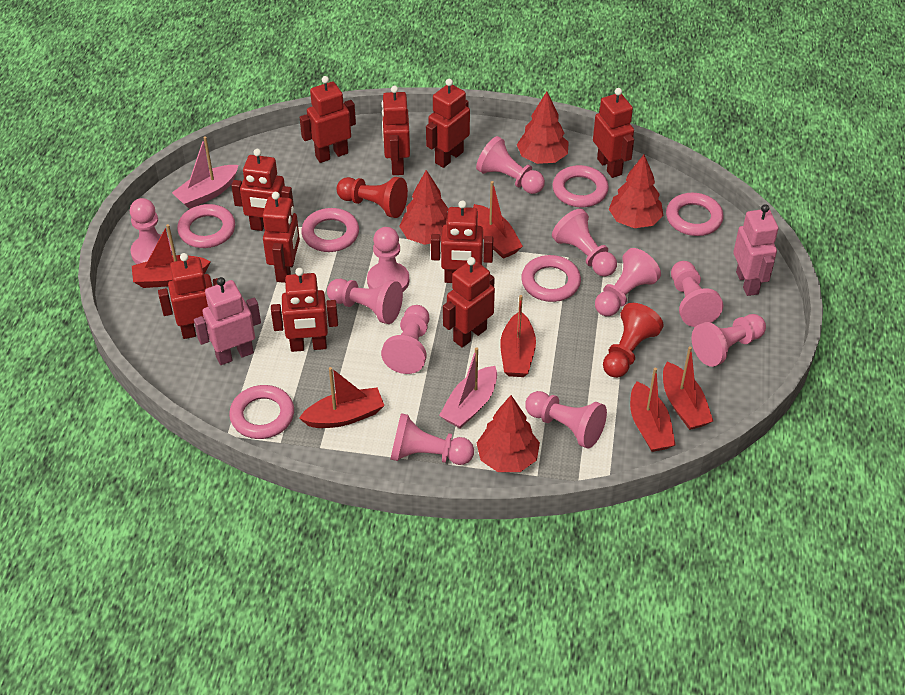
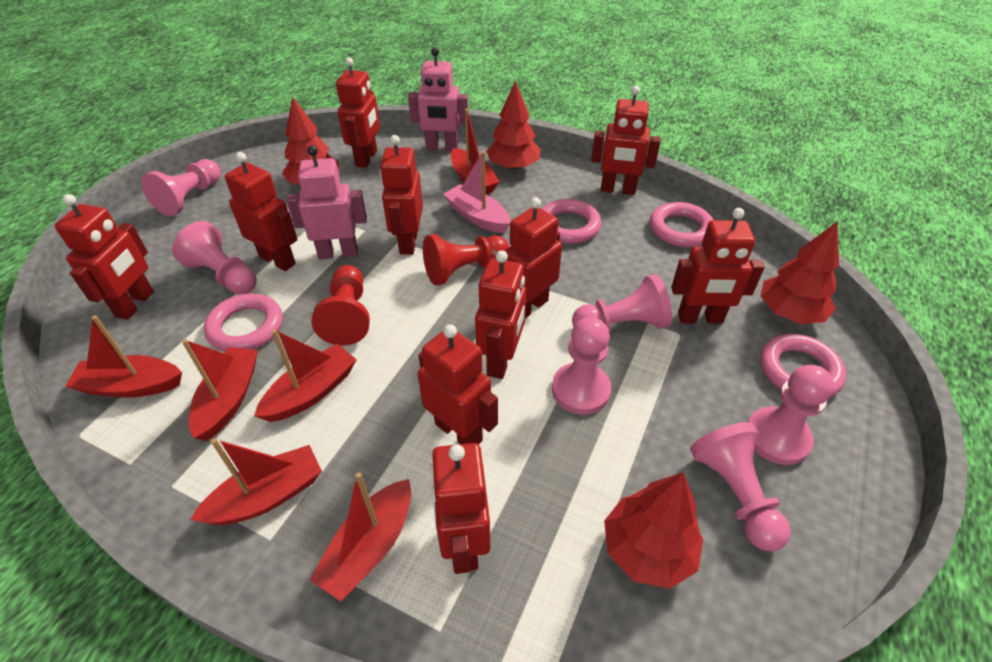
pink boat: 2 -> 1
pink pawn: 11 -> 6
pink ring: 6 -> 4

